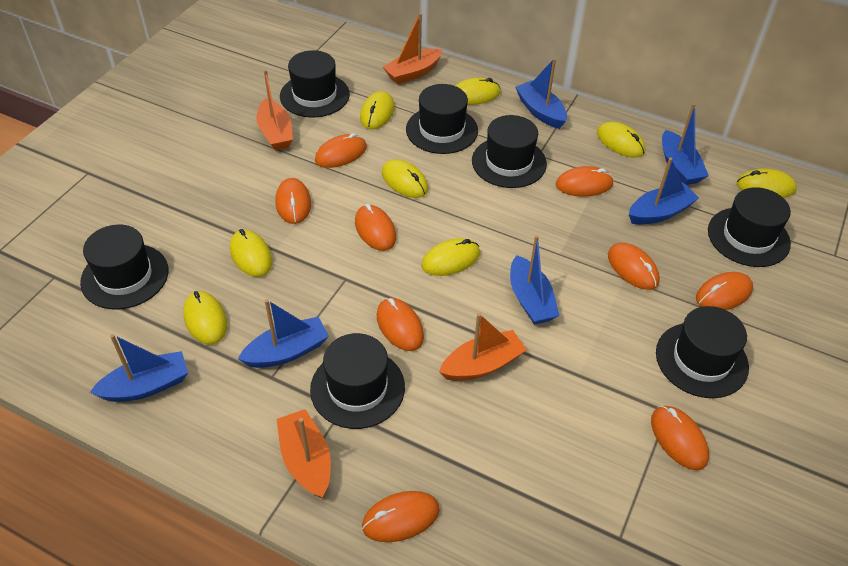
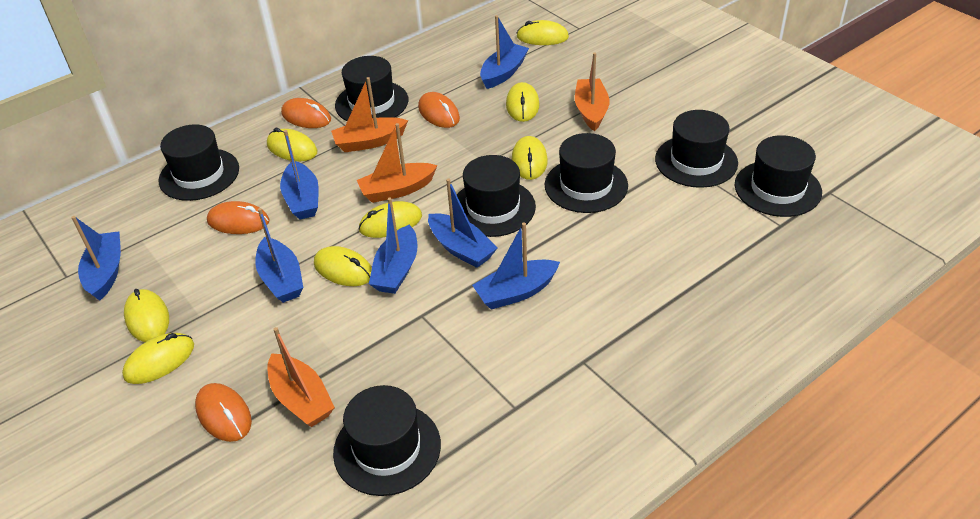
blue boat: 6 -> 7
orange mouse: 9 -> 4

